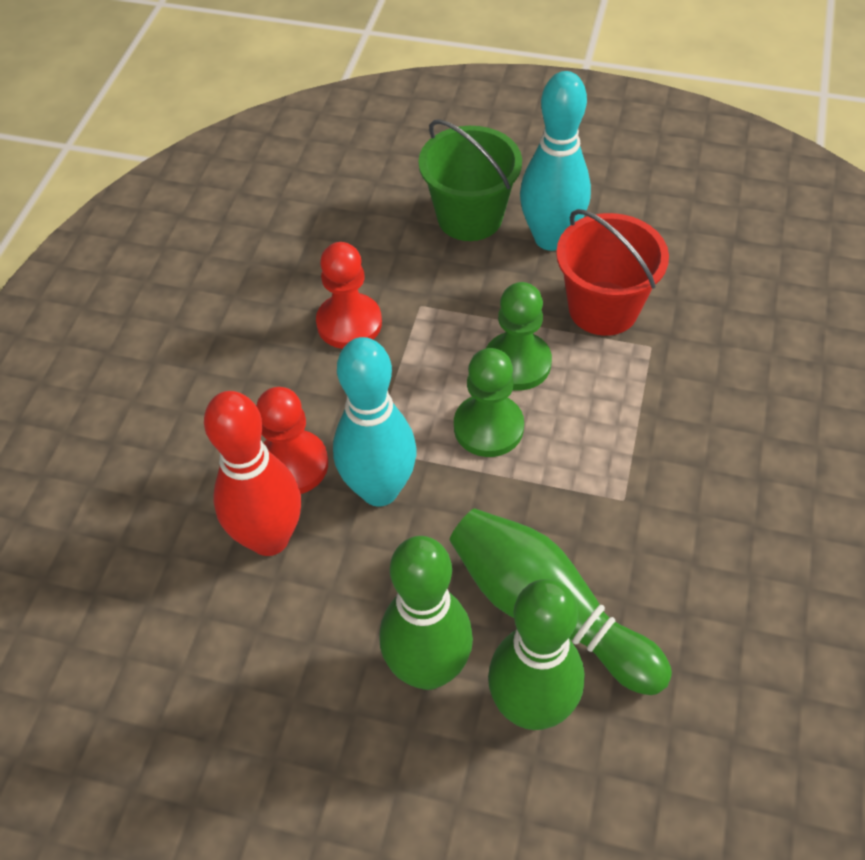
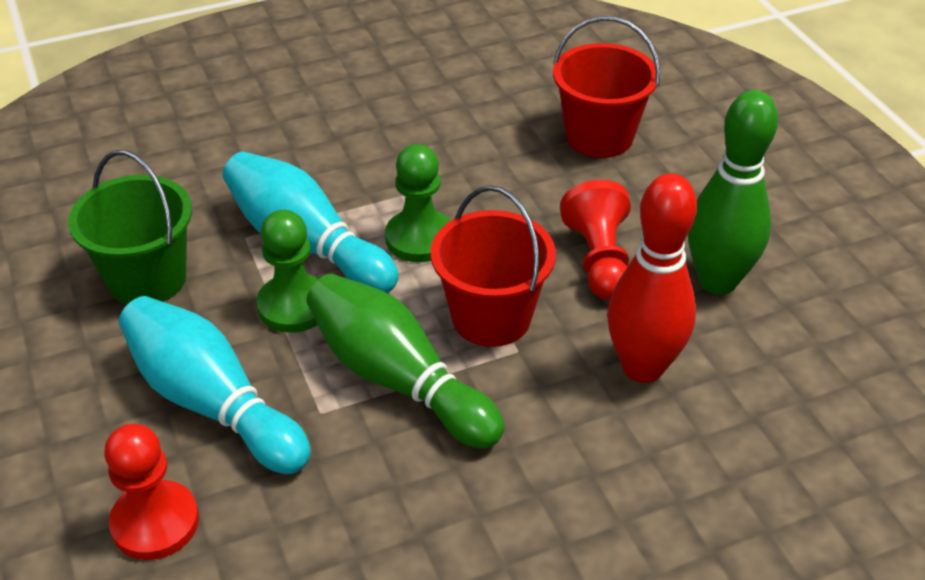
green bowling pin: 3 -> 2
red bucket: 1 -> 2

